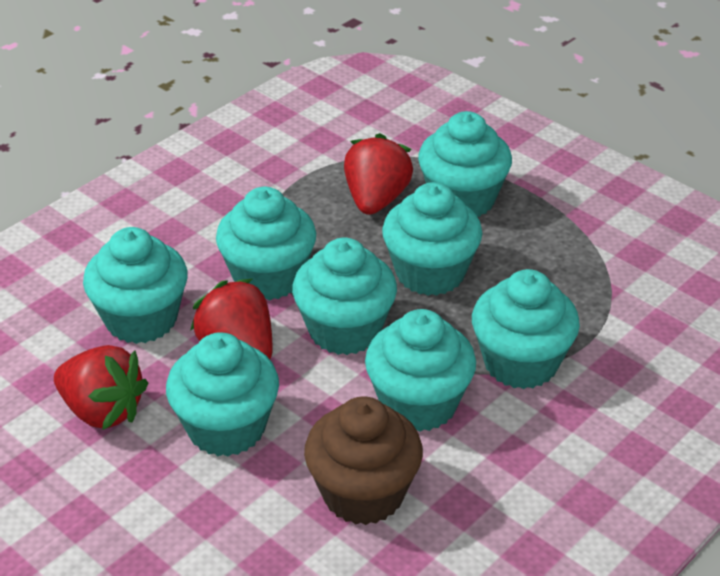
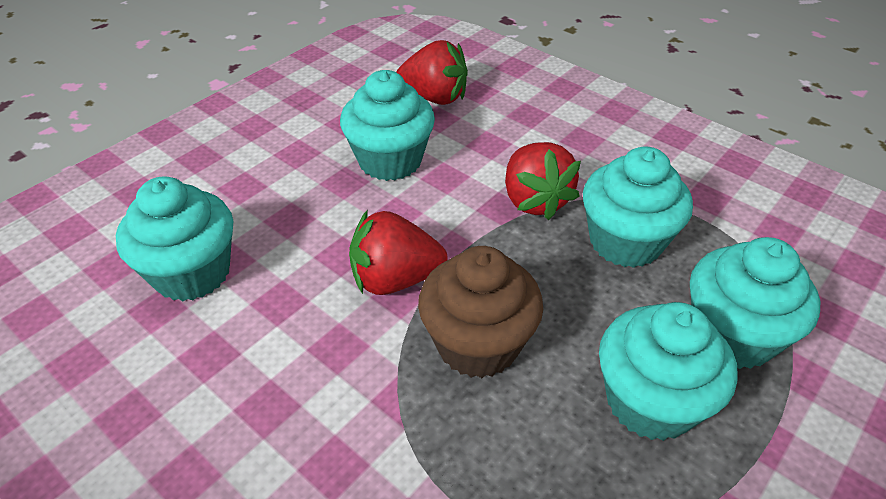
turquoise cupcake: 8 -> 5

